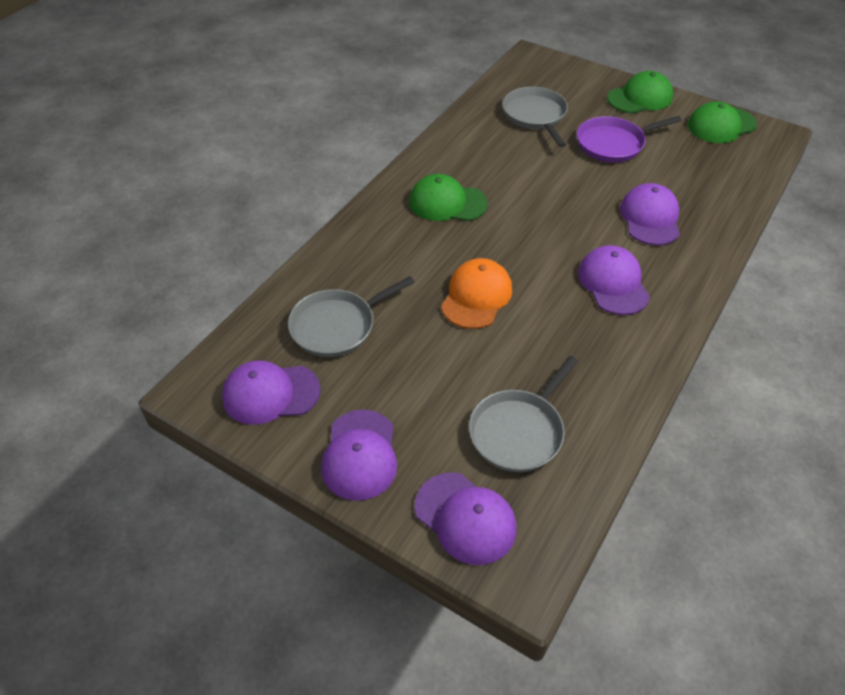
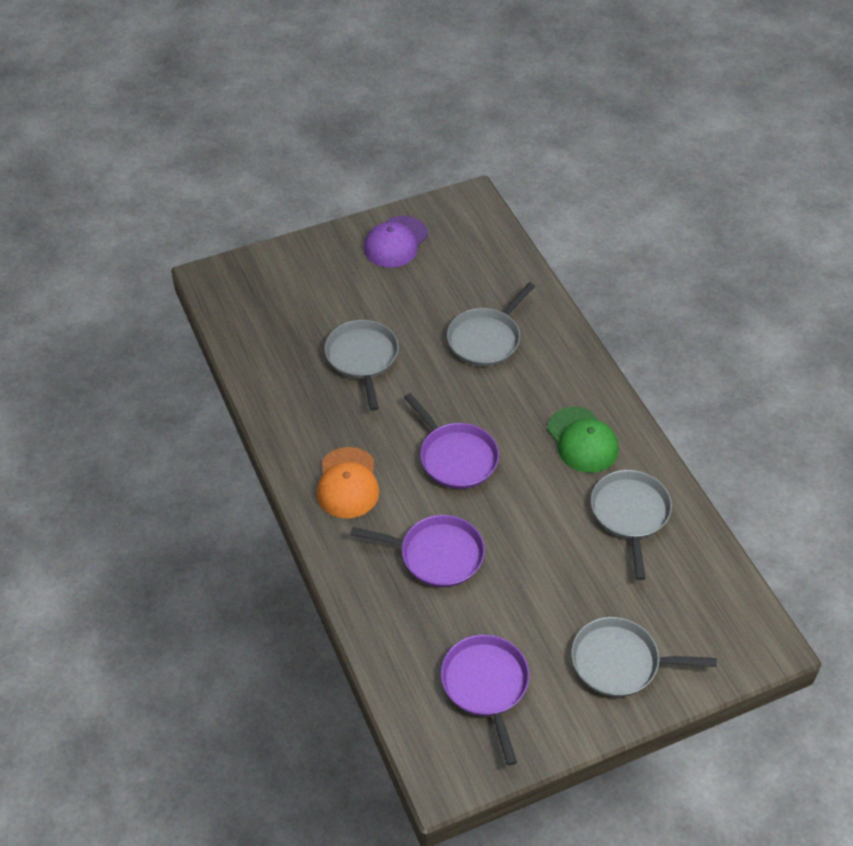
green cap: 3 -> 1
grey pan: 3 -> 4
purple cap: 5 -> 1
purple pan: 1 -> 3

